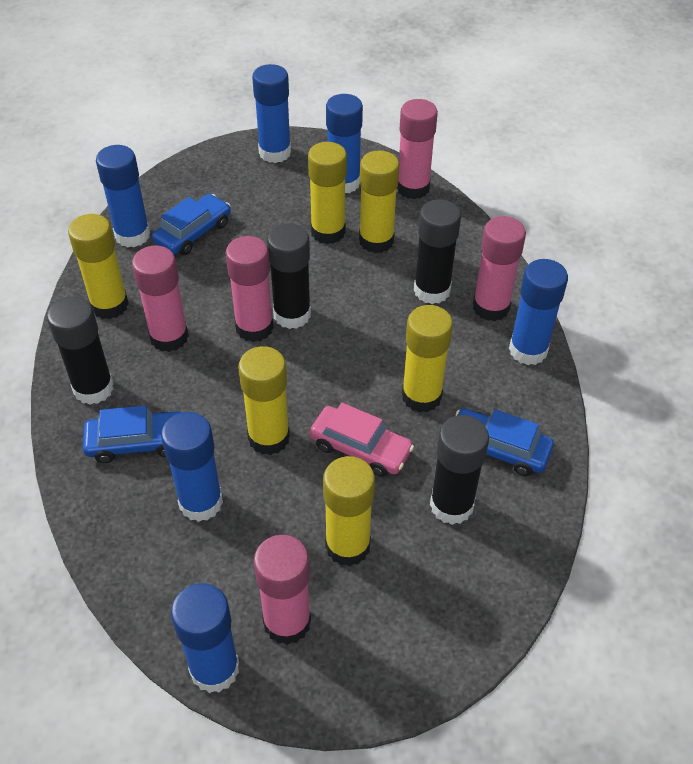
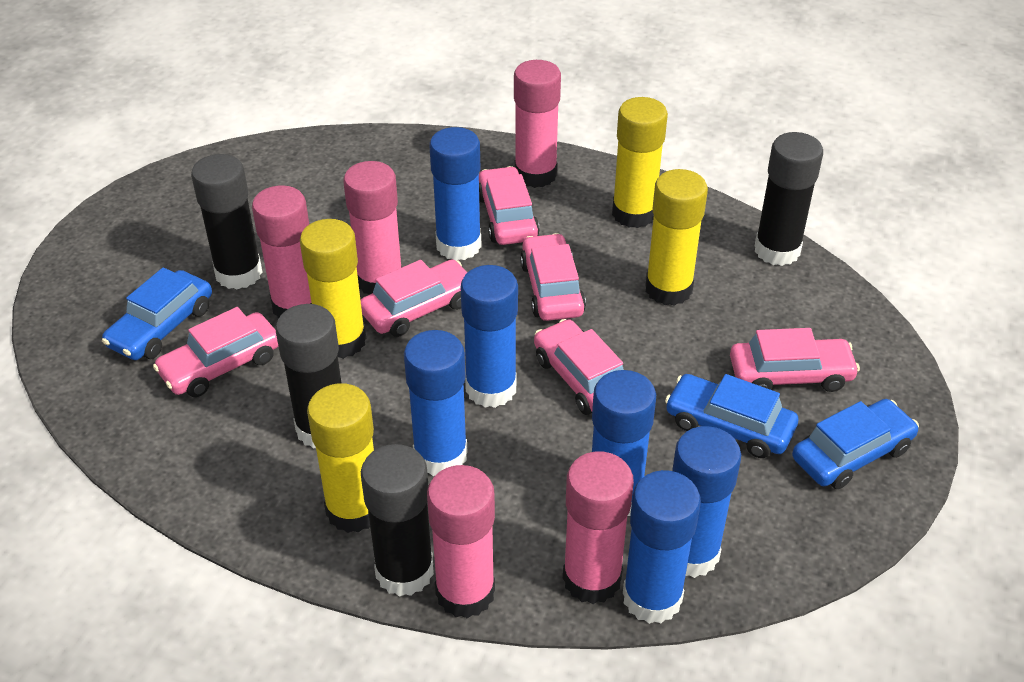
pink car: 1 -> 6
yellow glue stick: 6 -> 4

